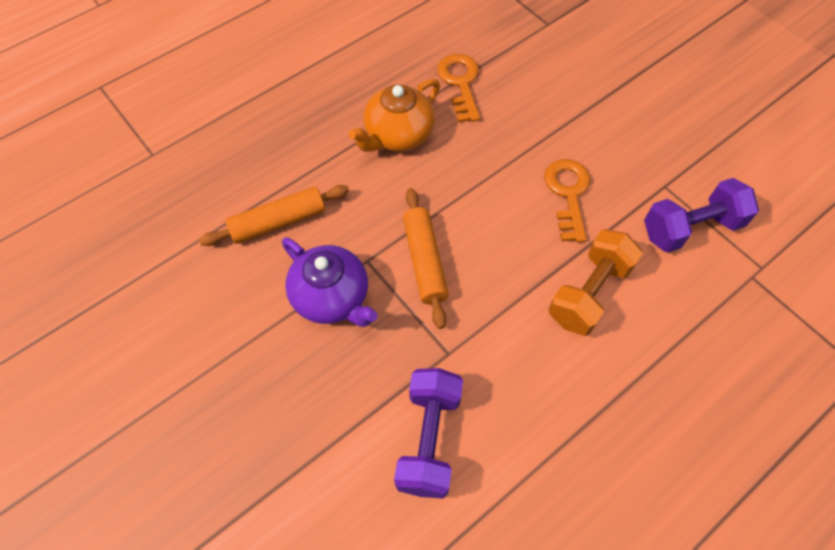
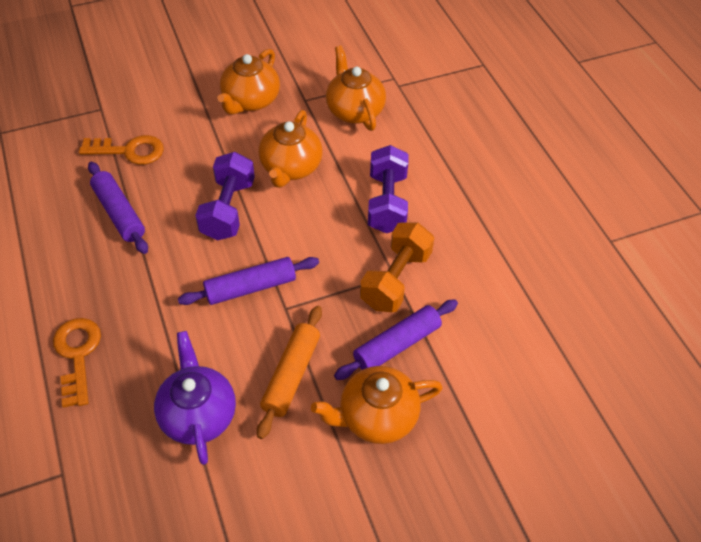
orange rolling pin: 2 -> 1
orange teapot: 1 -> 4
purple rolling pin: 0 -> 3

